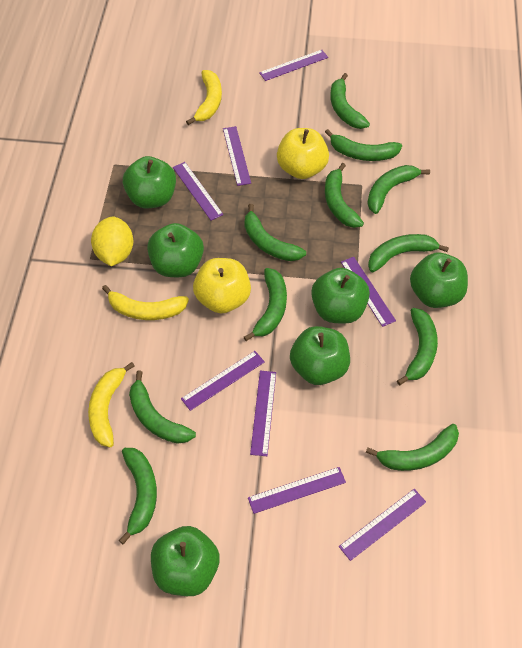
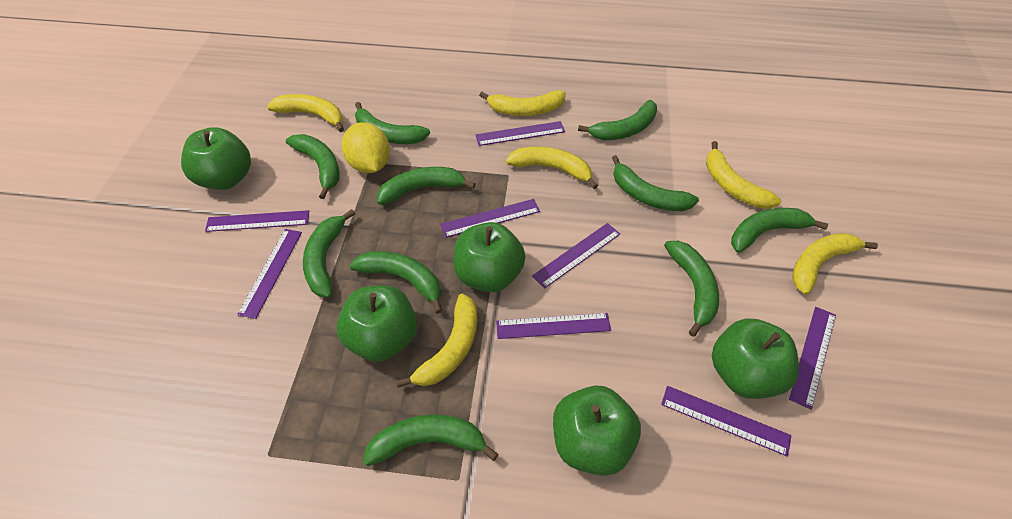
green apple: 6 -> 5
green banana: 11 -> 10
yellow apple: 2 -> 0
yellow banana: 3 -> 6

